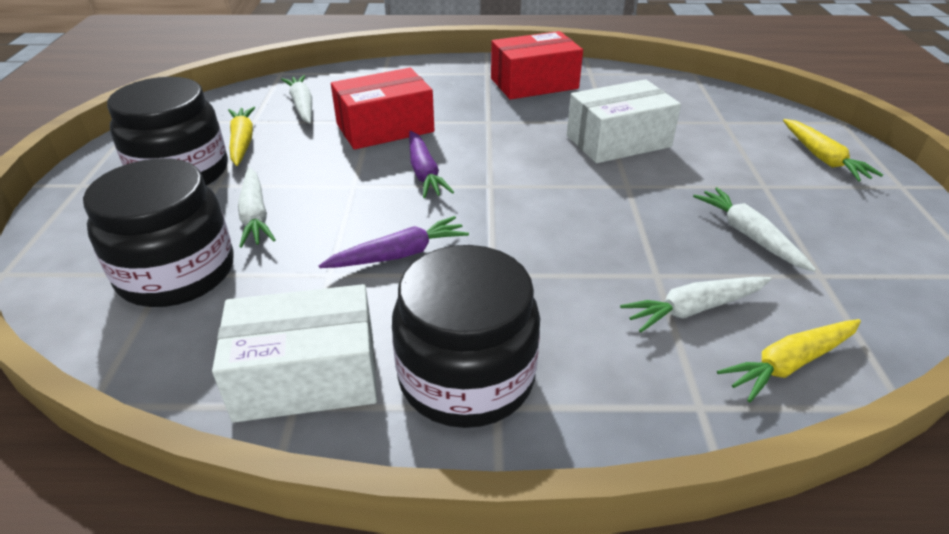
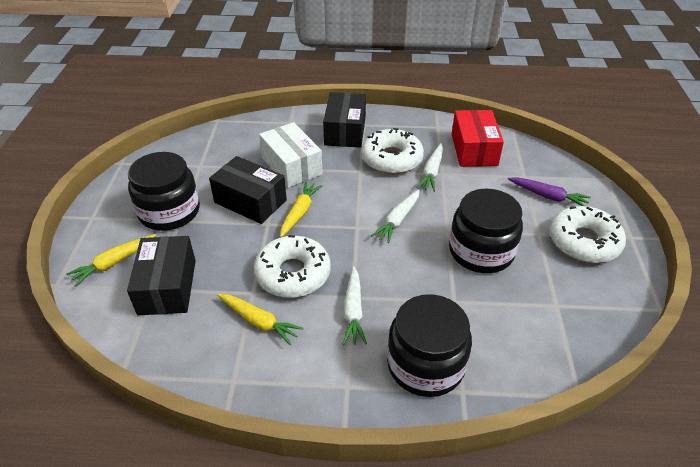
black box: 0 -> 3
purple carrot: 2 -> 1
red box: 2 -> 1
white box: 2 -> 1
white carrot: 4 -> 3
white donut: 0 -> 3

